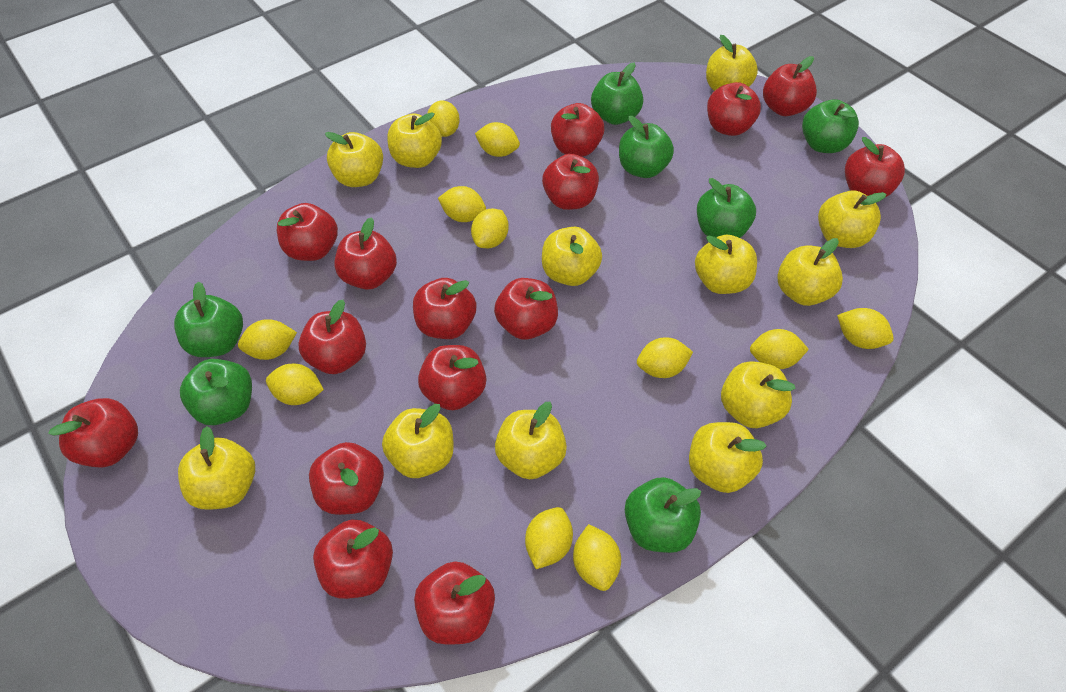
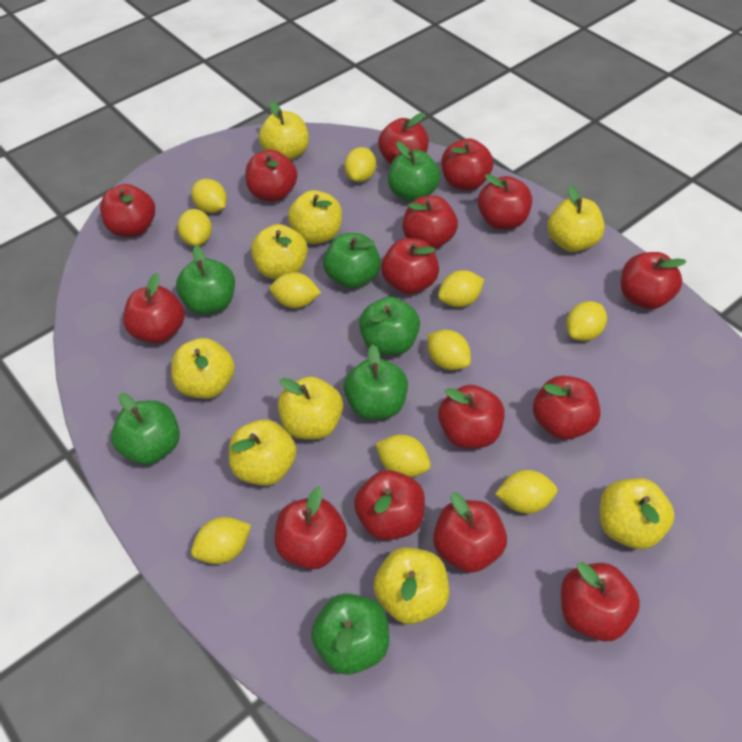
yellow apple: 12 -> 9
yellow lemon: 11 -> 10

